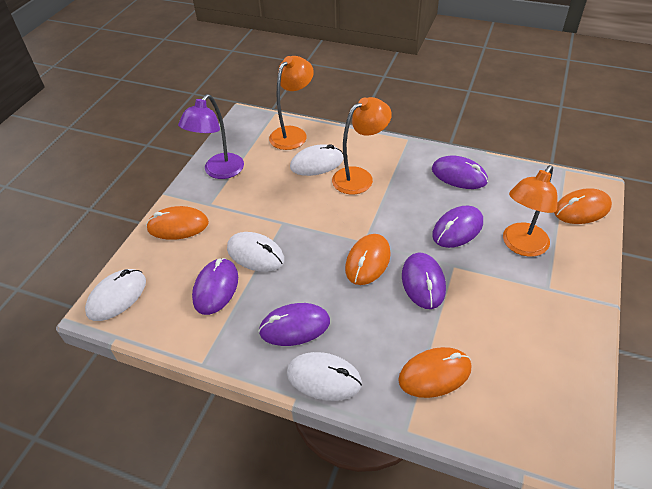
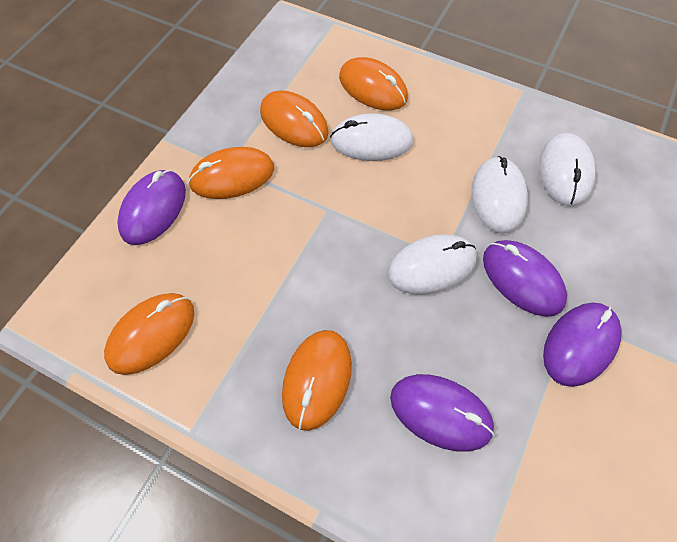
orange lamp: 3 -> 0
orange mouse: 4 -> 5
purple lamp: 1 -> 0
purple mouse: 5 -> 4

